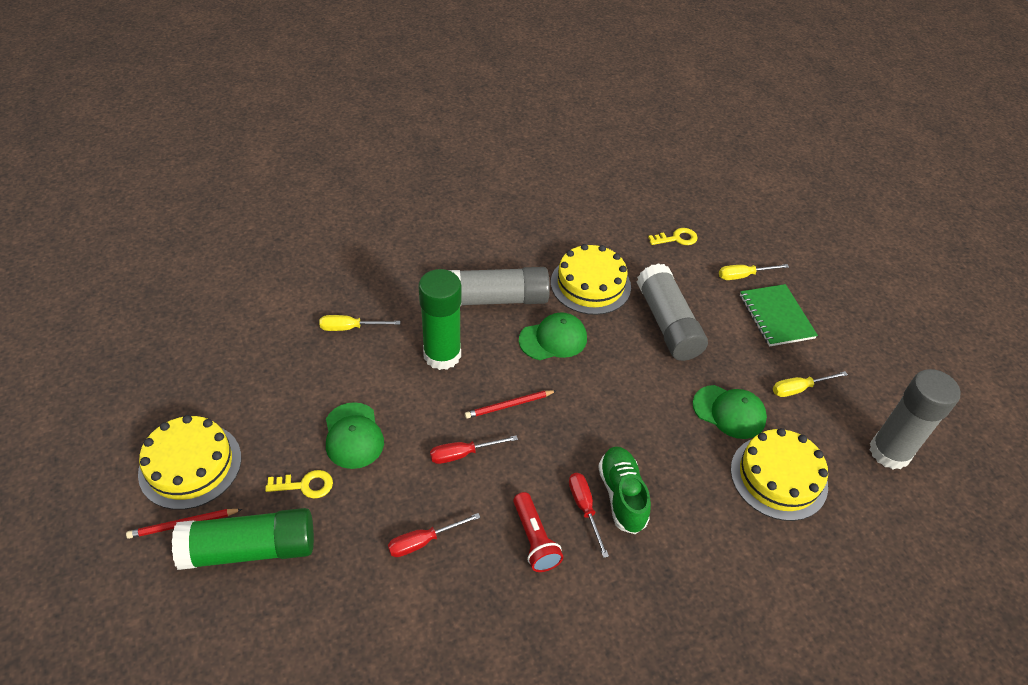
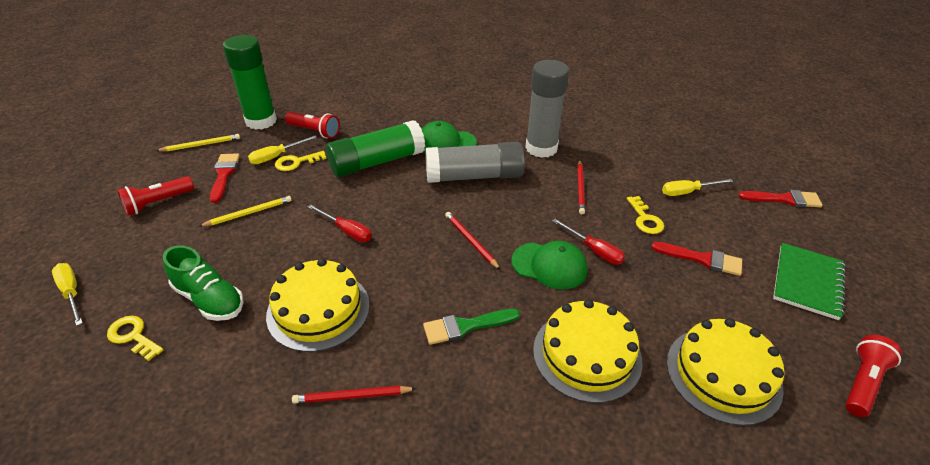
green brush: 0 -> 1
green cap: 3 -> 2
grey glue stick: 3 -> 2
red brush: 0 -> 3
red flashlight: 1 -> 3
red pencil: 2 -> 3
red screwdriver: 3 -> 2
yellow key: 2 -> 3
yellow pencil: 0 -> 2

